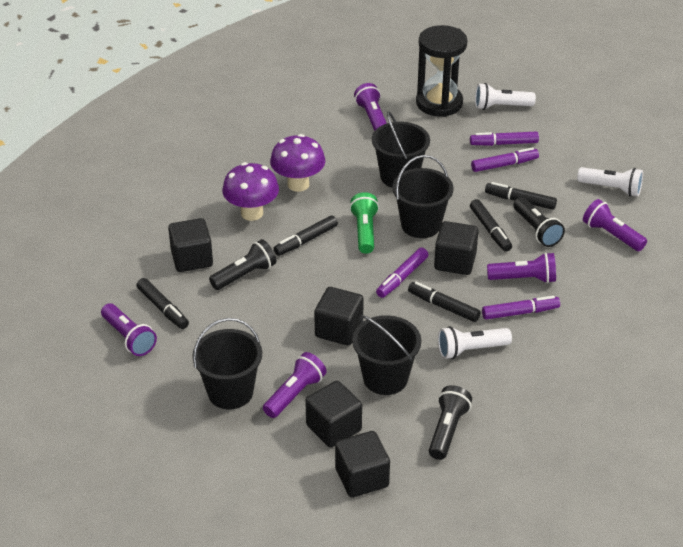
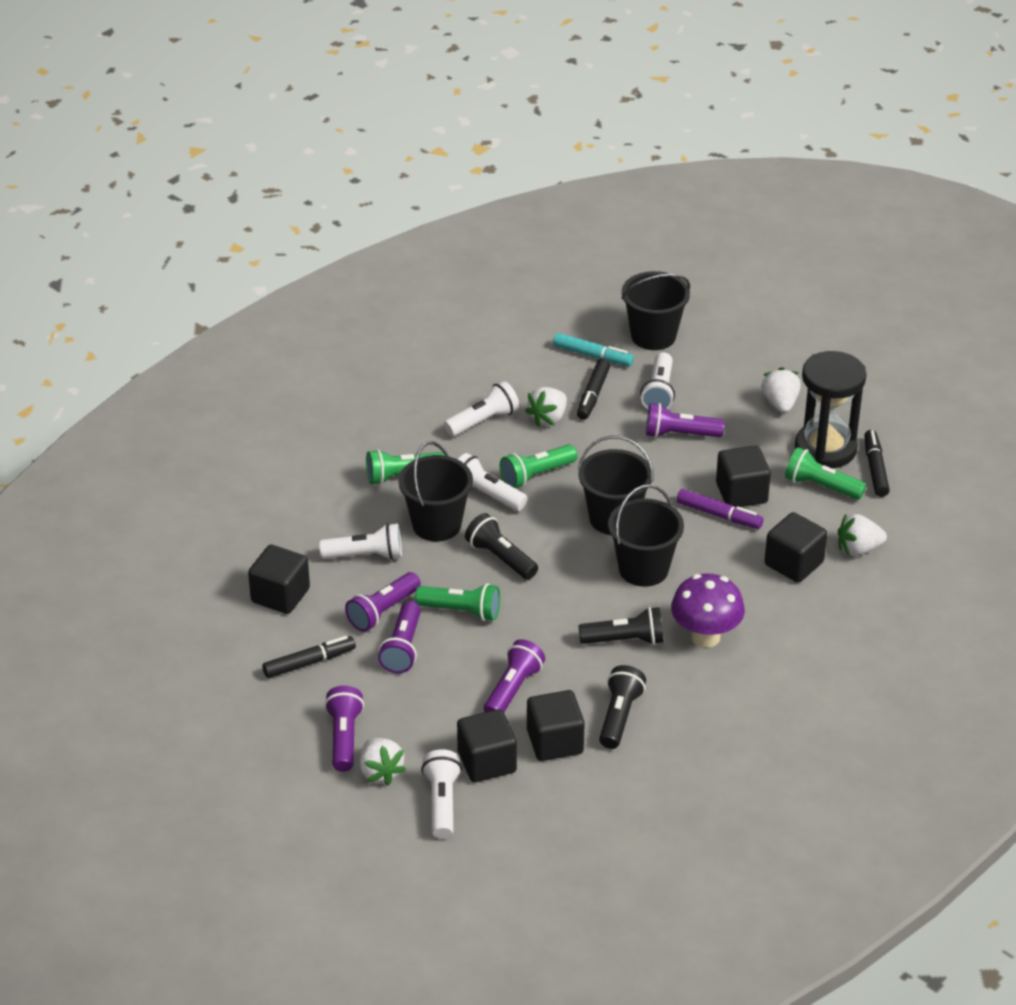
black marker: 5 -> 3
green flashlight: 1 -> 4
purple marker: 4 -> 1
purple mushroom: 2 -> 1
turquoise marker: 0 -> 1
white flashlight: 3 -> 5
white strawberry: 0 -> 4

